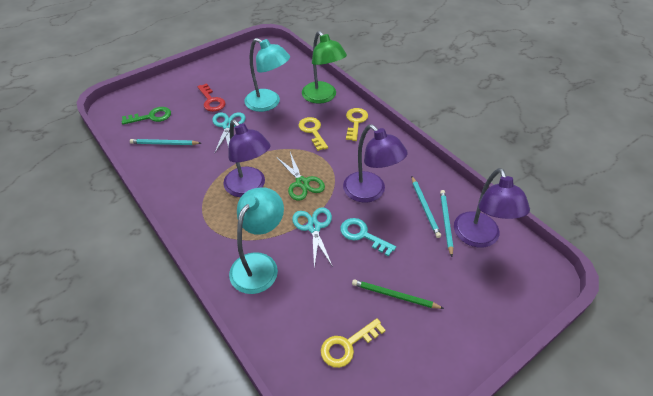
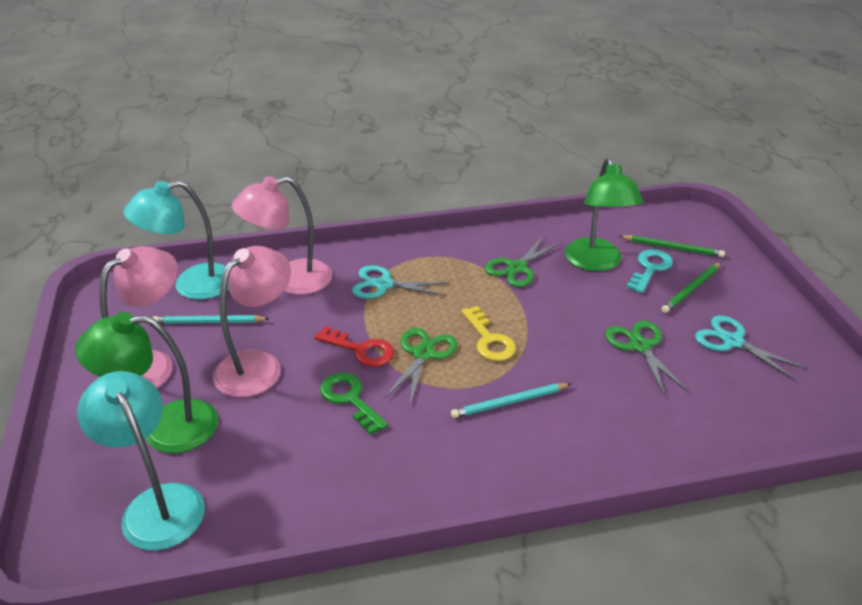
green lamp: 1 -> 2
green pencil: 1 -> 2
green scissors: 1 -> 3
pink lamp: 0 -> 3
purple lamp: 3 -> 0
turquoise pencil: 3 -> 2
yellow key: 3 -> 1

